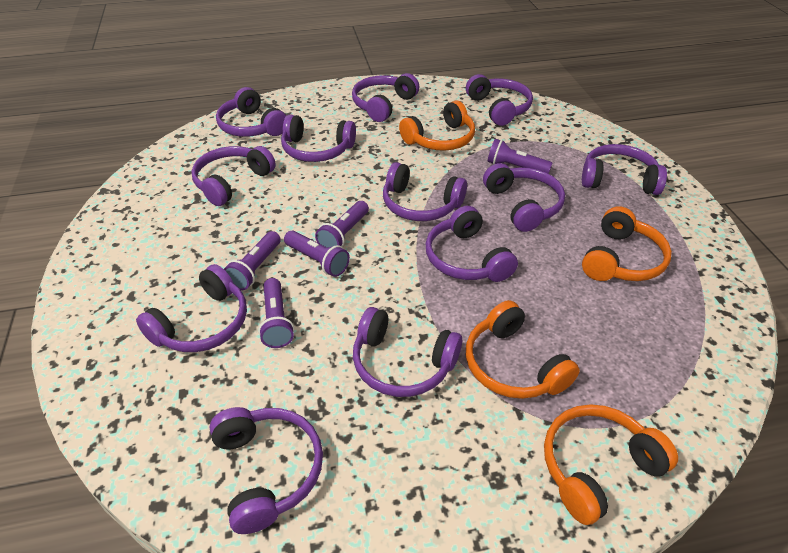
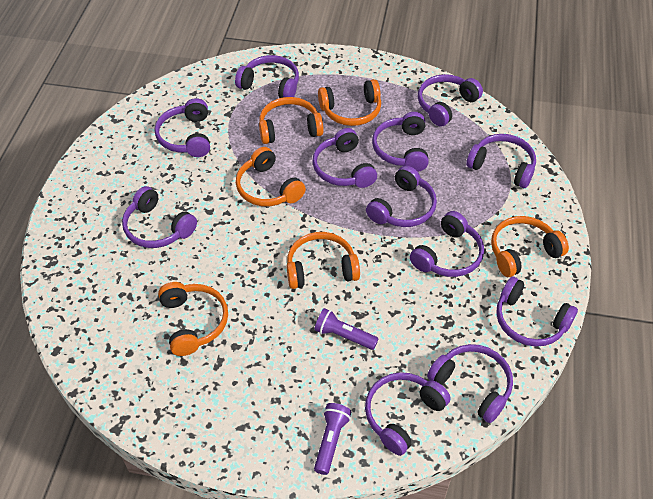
orange headphones: 4 -> 6
purple flashlight: 5 -> 2

